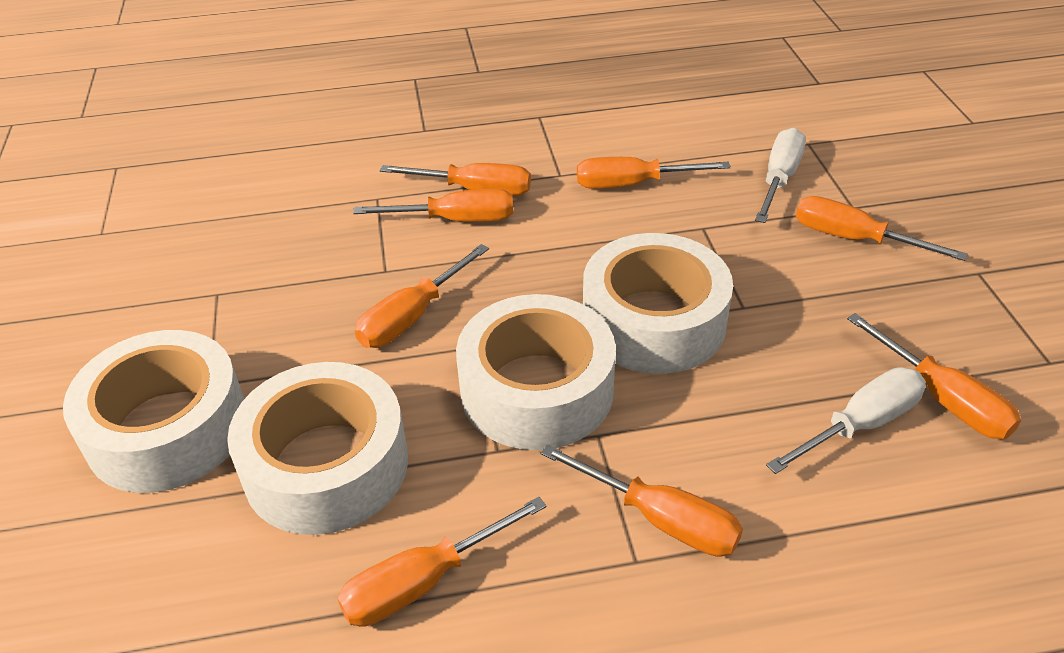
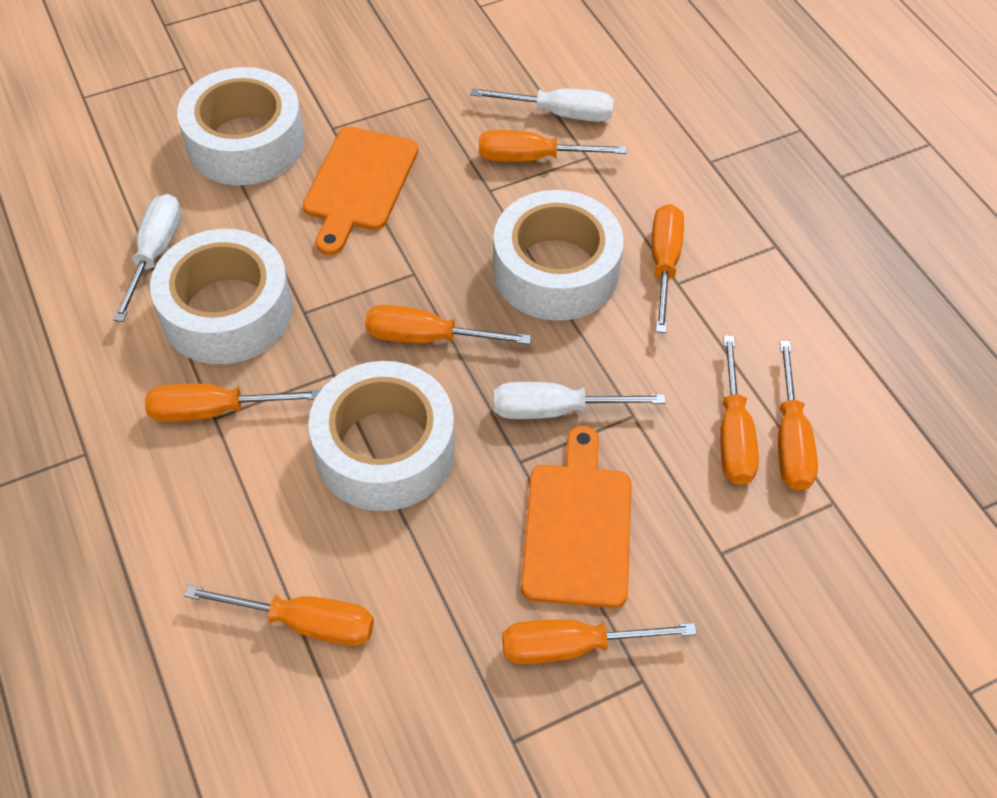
orange cutting board: 0 -> 2
white screwdriver: 2 -> 3

